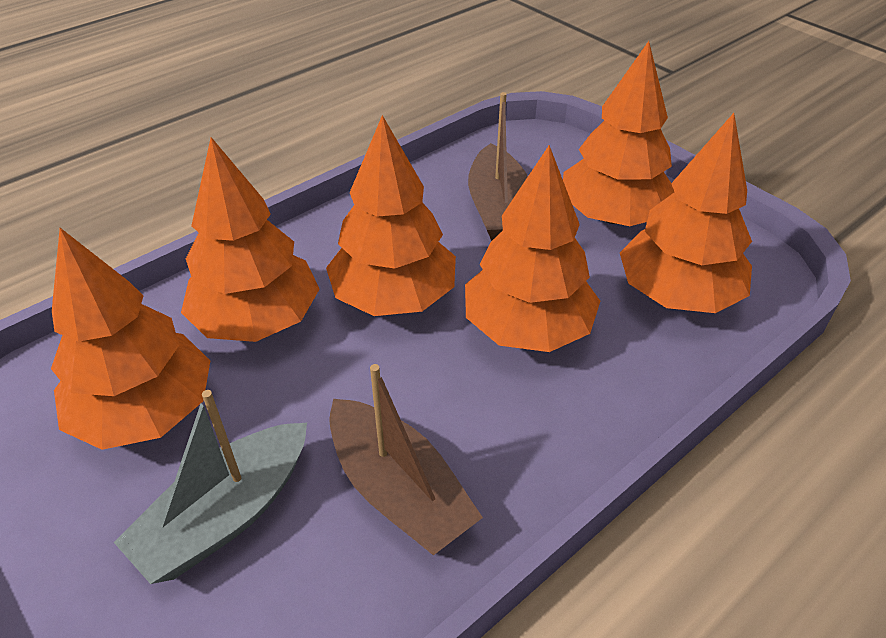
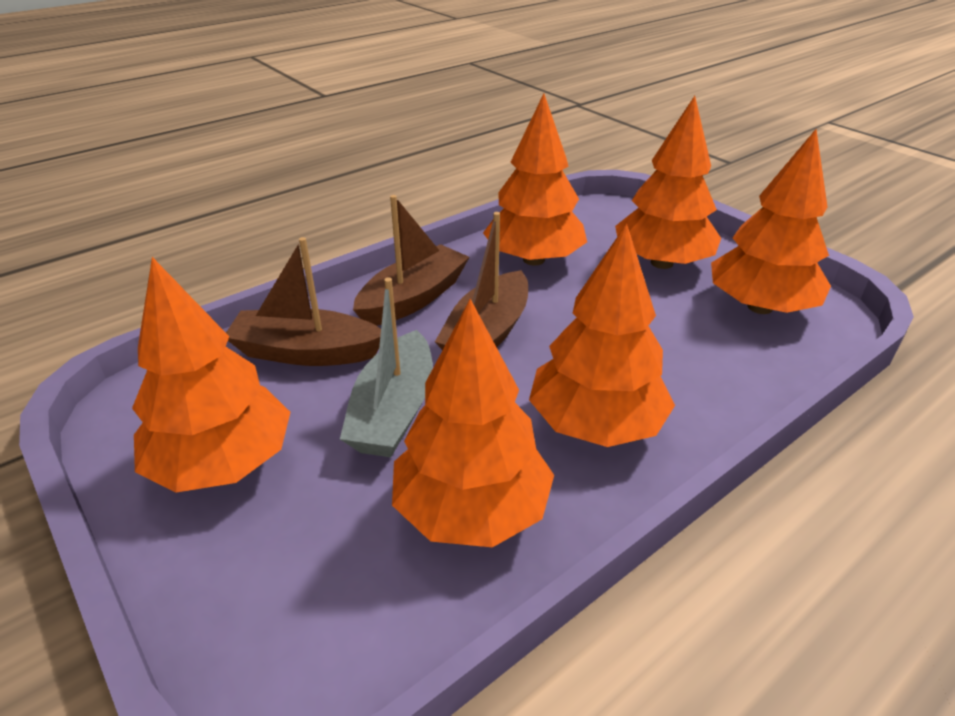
brown boat: 2 -> 3

